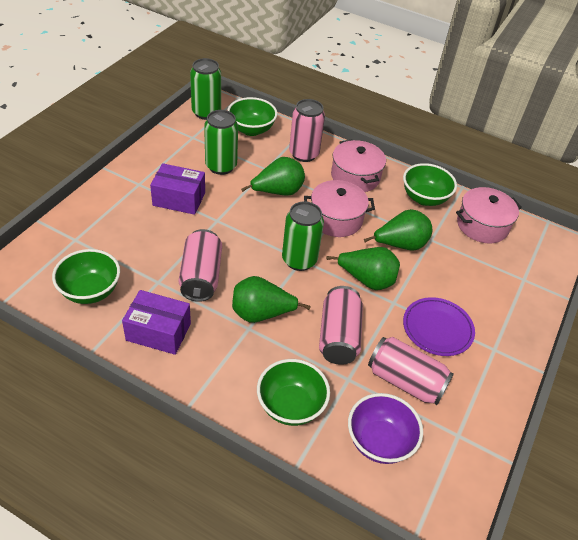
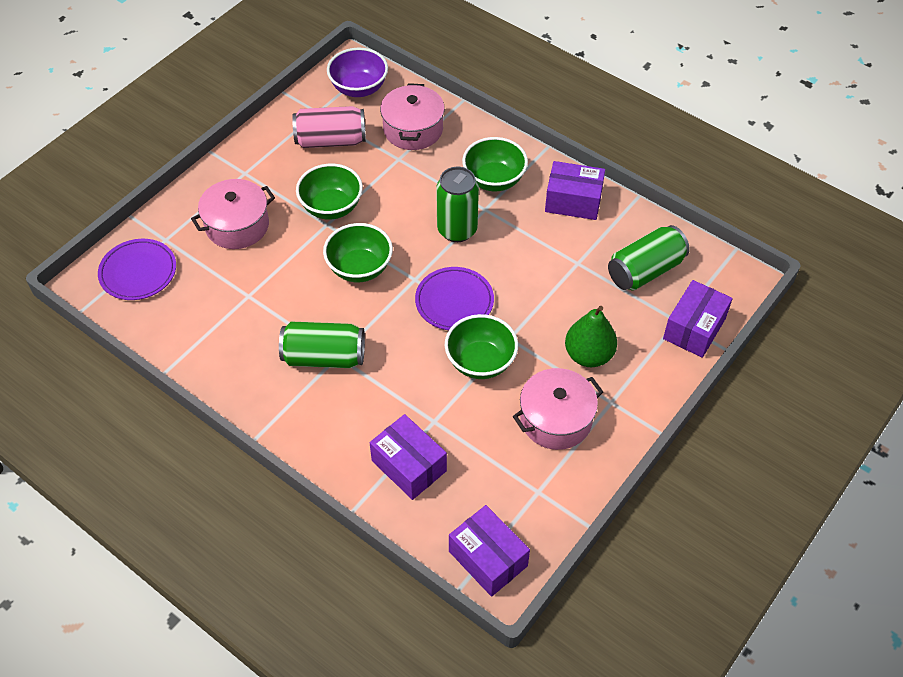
green pear: 4 -> 1
pink can: 4 -> 1
purple box: 2 -> 4
purple plate: 1 -> 2

